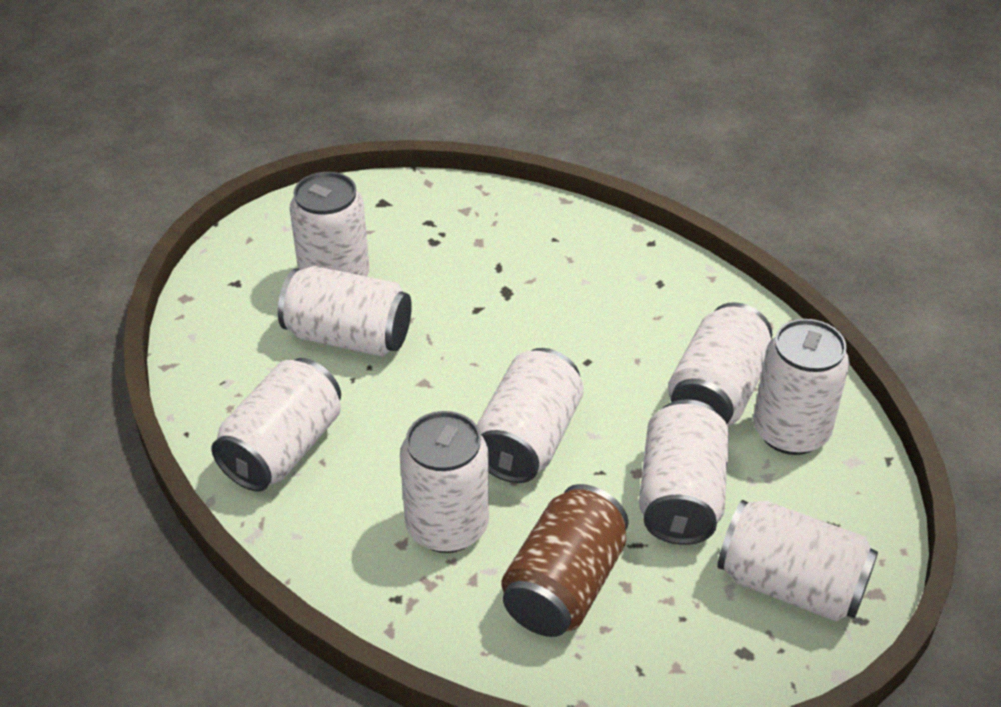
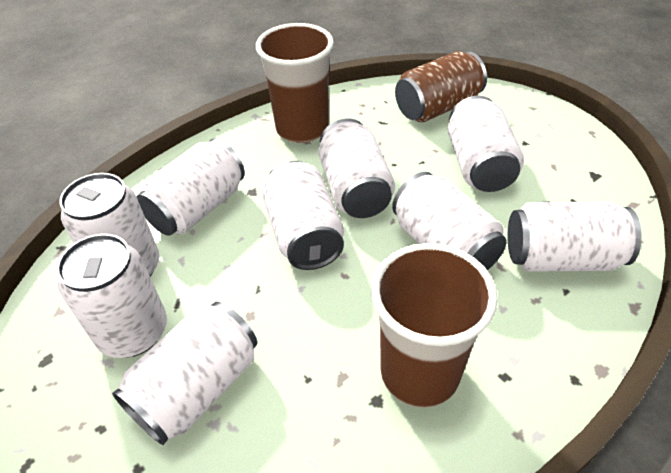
brown cup: 0 -> 2

